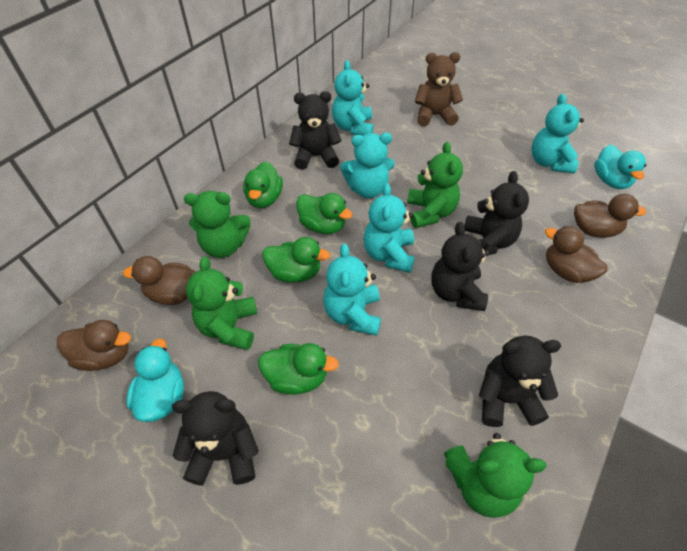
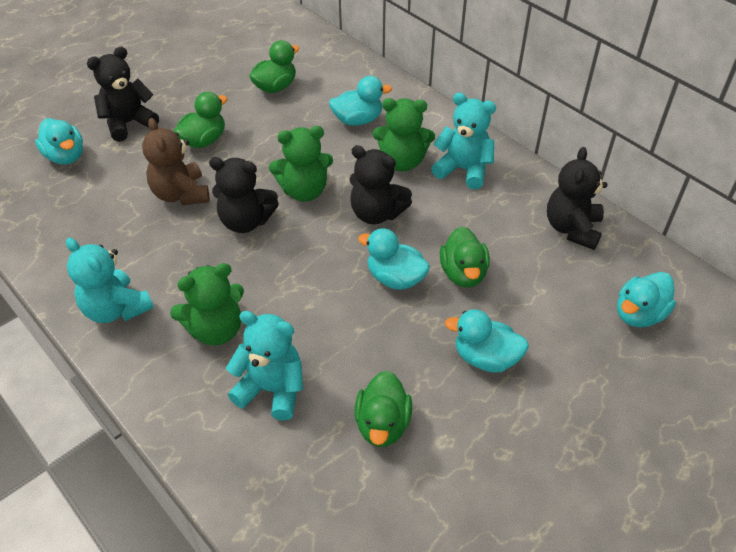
black teddy bear: 5 -> 4
brown duck: 4 -> 0
green teddy bear: 4 -> 3
turquoise duck: 2 -> 5
turquoise teddy bear: 5 -> 3

